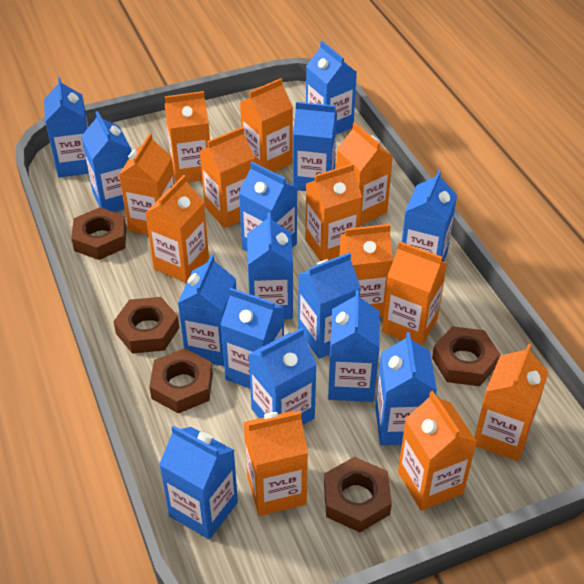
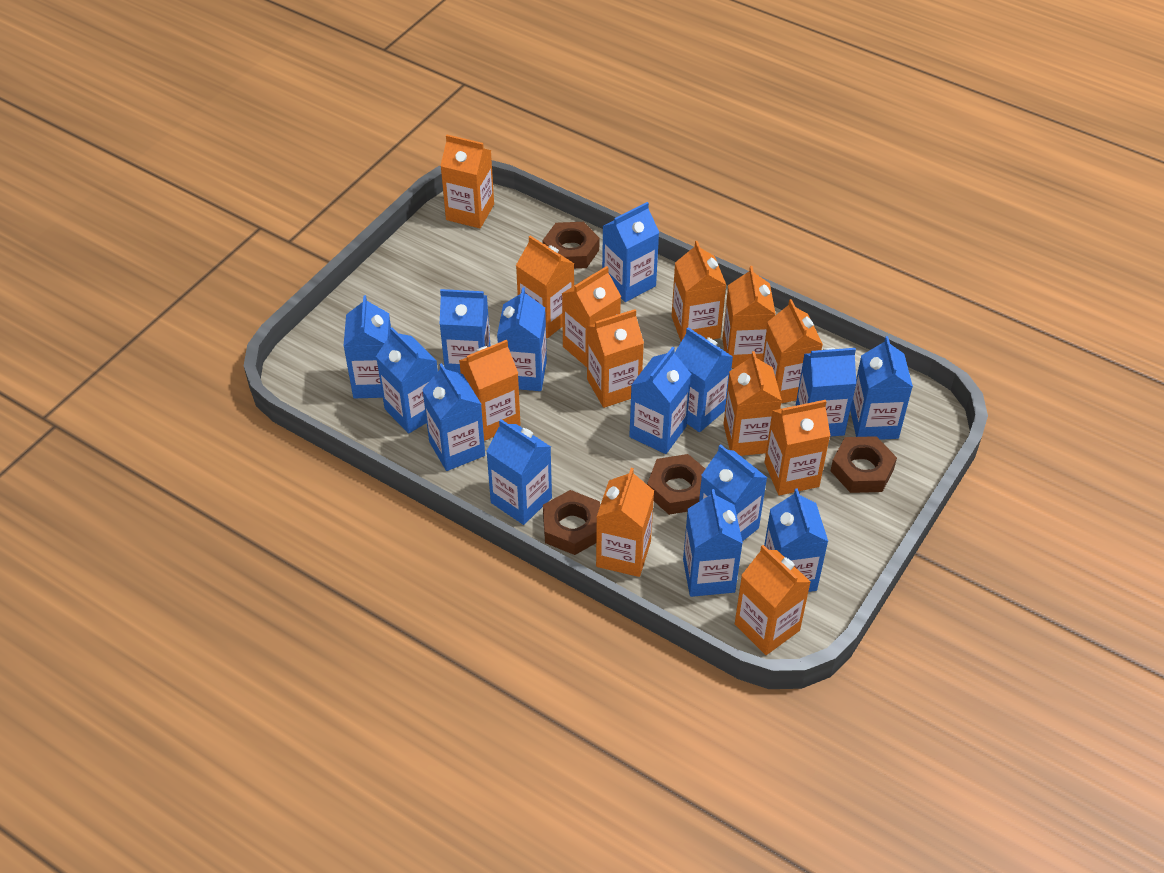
brown nut: 5 -> 4

